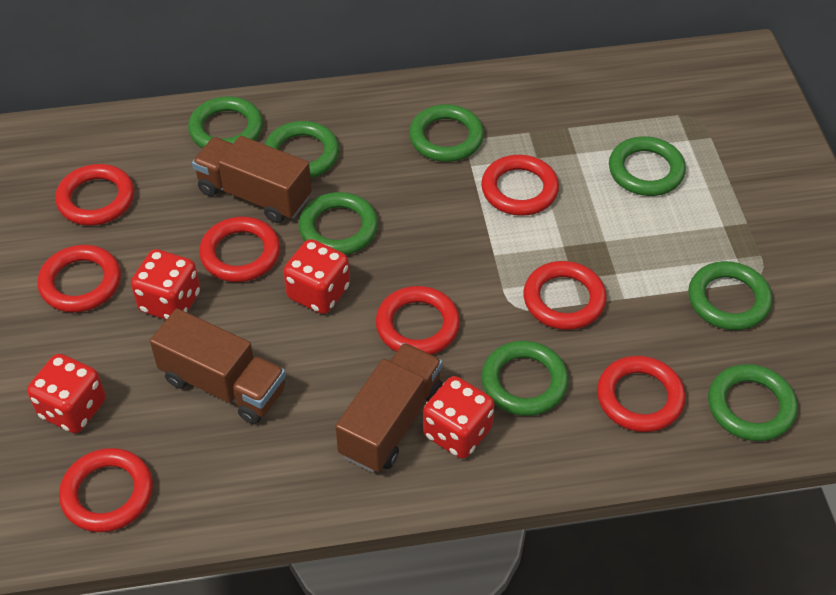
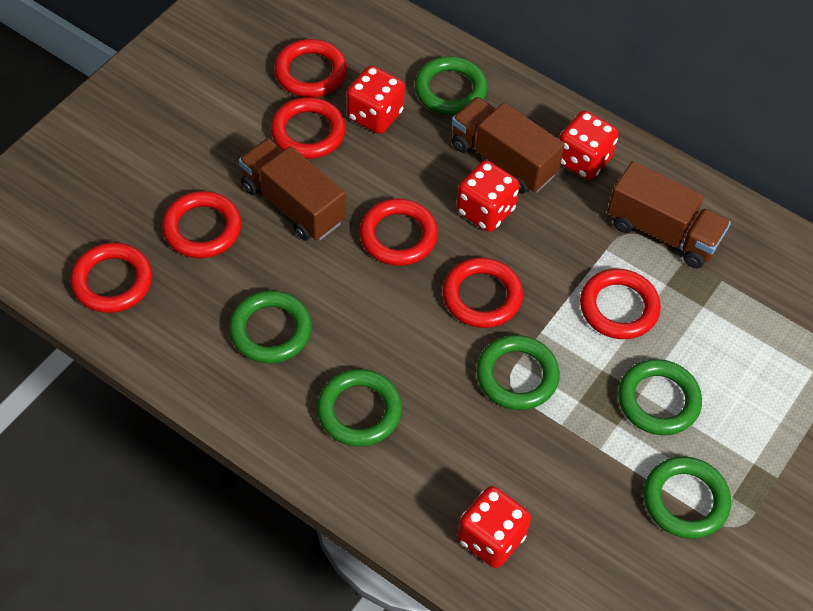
green ring: 8 -> 6
red ring: 8 -> 7

